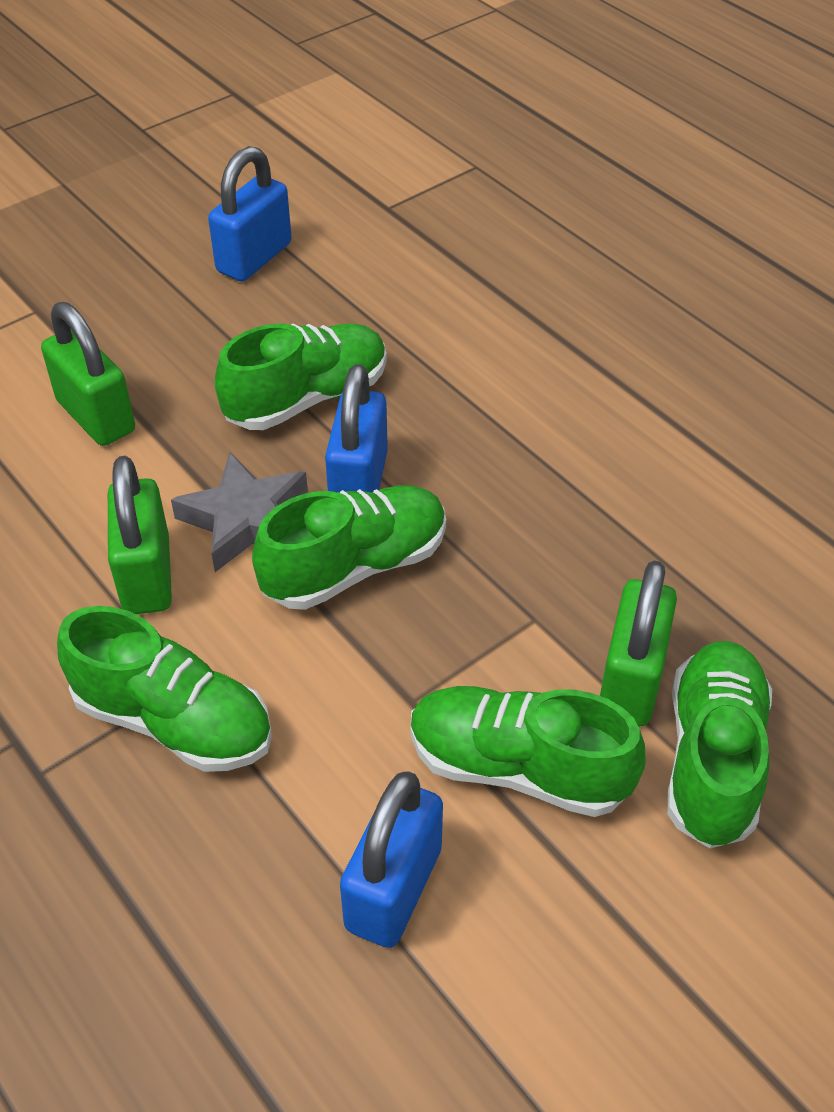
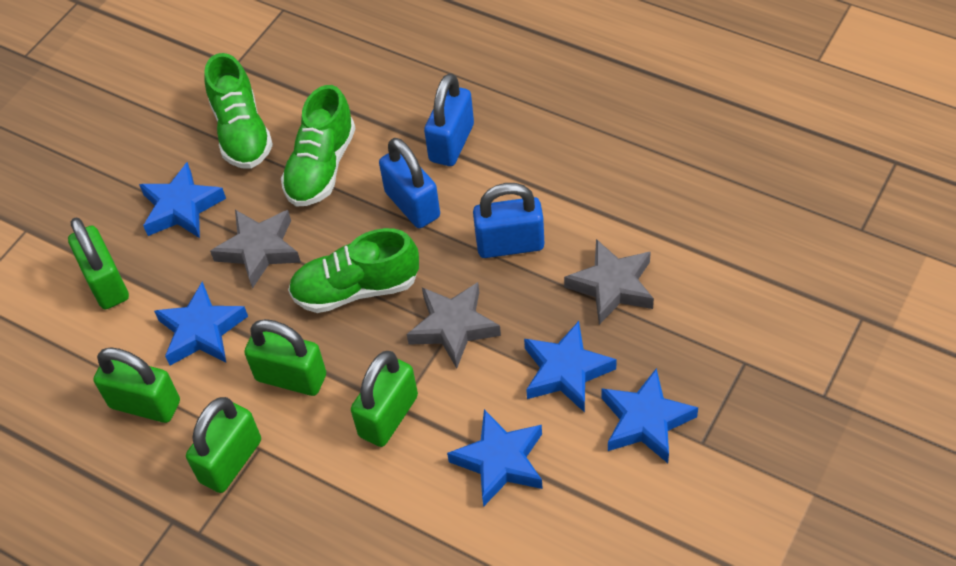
blue star: 0 -> 5
green padlock: 3 -> 5
green shoe: 5 -> 3
grey star: 1 -> 3

